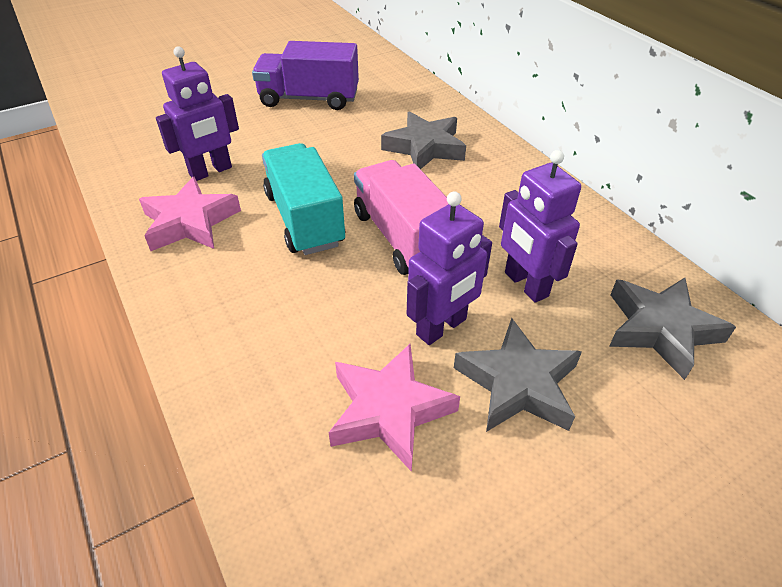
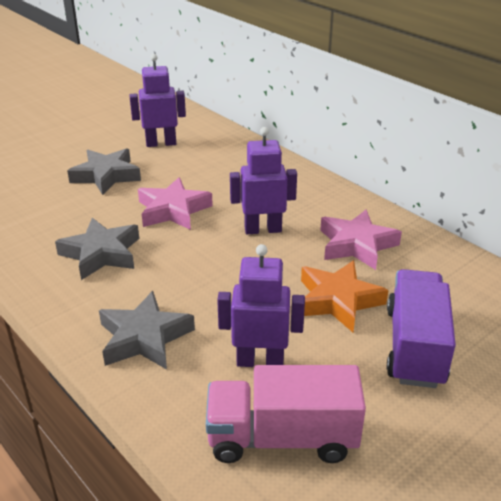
orange star: 0 -> 1
turquoise truck: 1 -> 0

